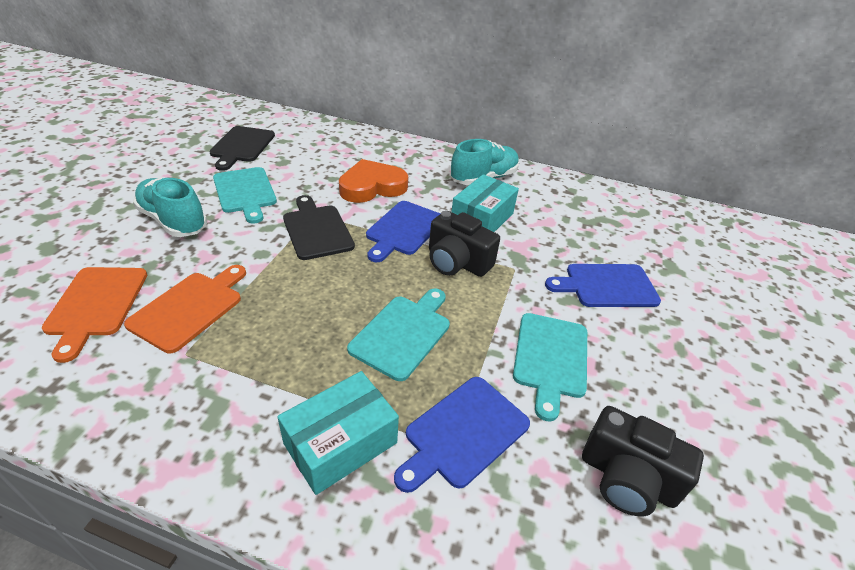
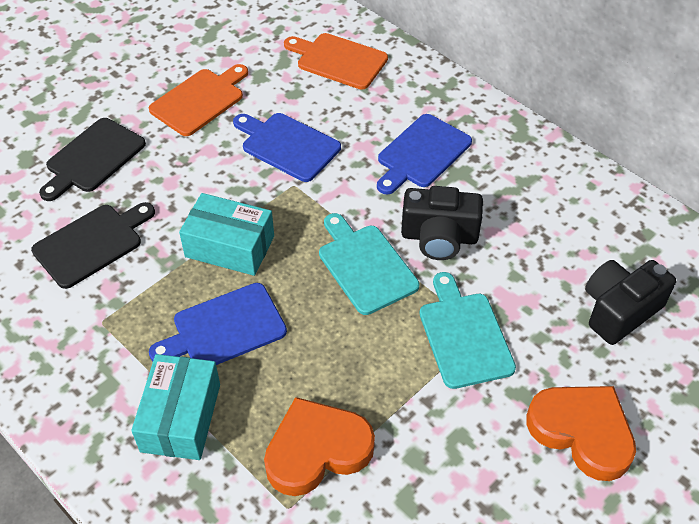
orange heart: 1 -> 2
turquoise cutting board: 3 -> 2
turquoise shoe: 2 -> 0

